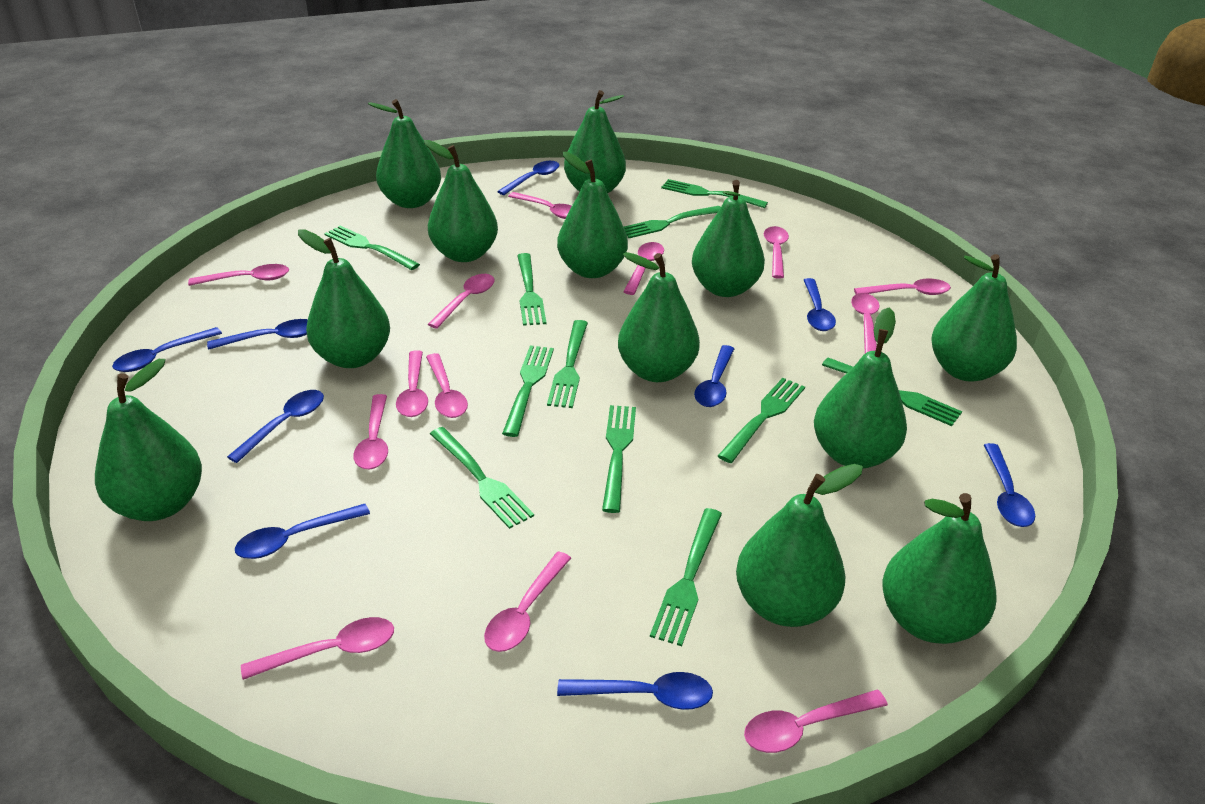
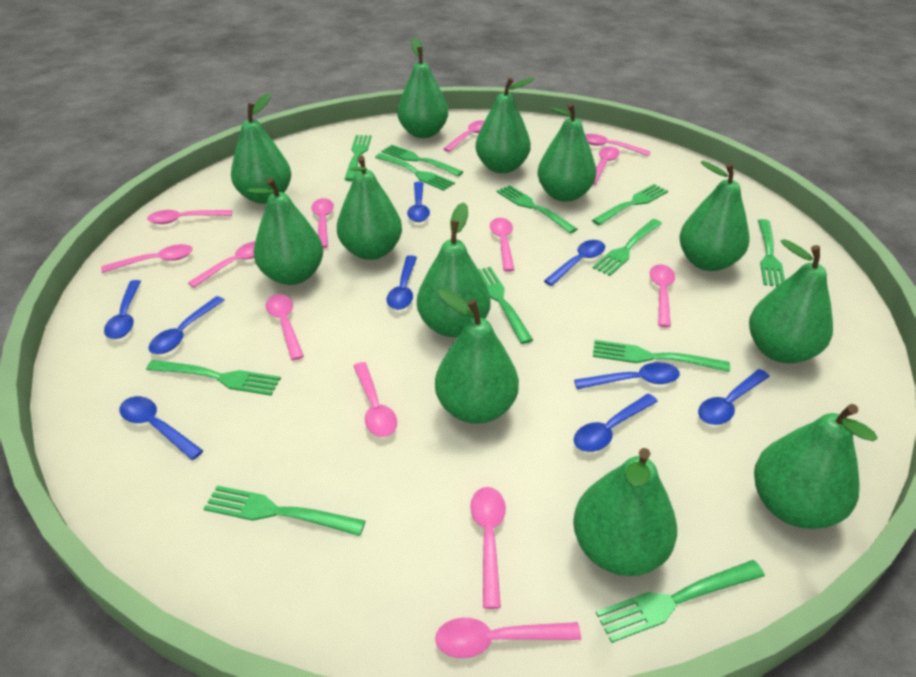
green fork: 11 -> 12

